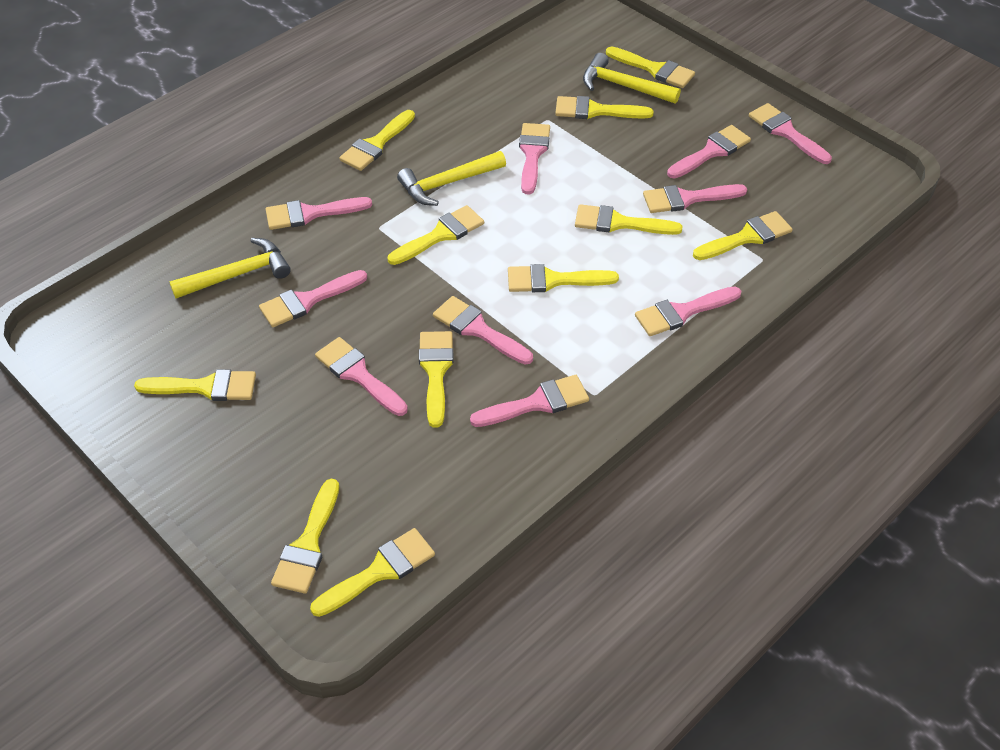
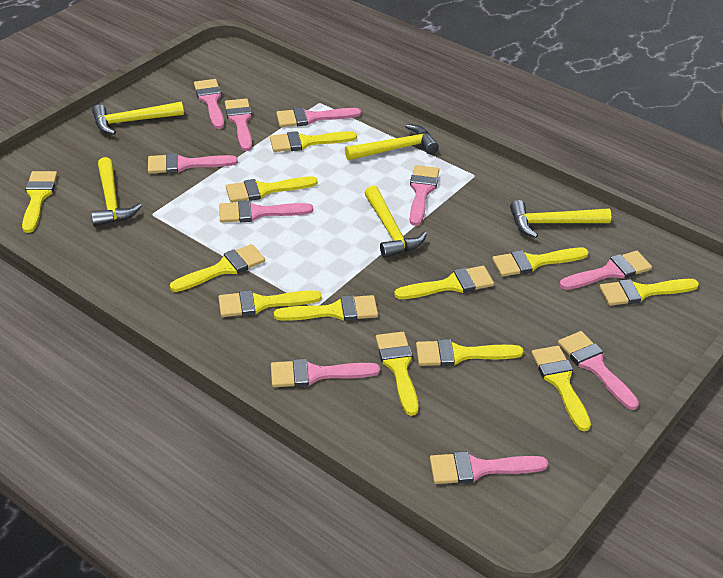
yellow brush: 11 -> 12
yellow hammer: 3 -> 5

